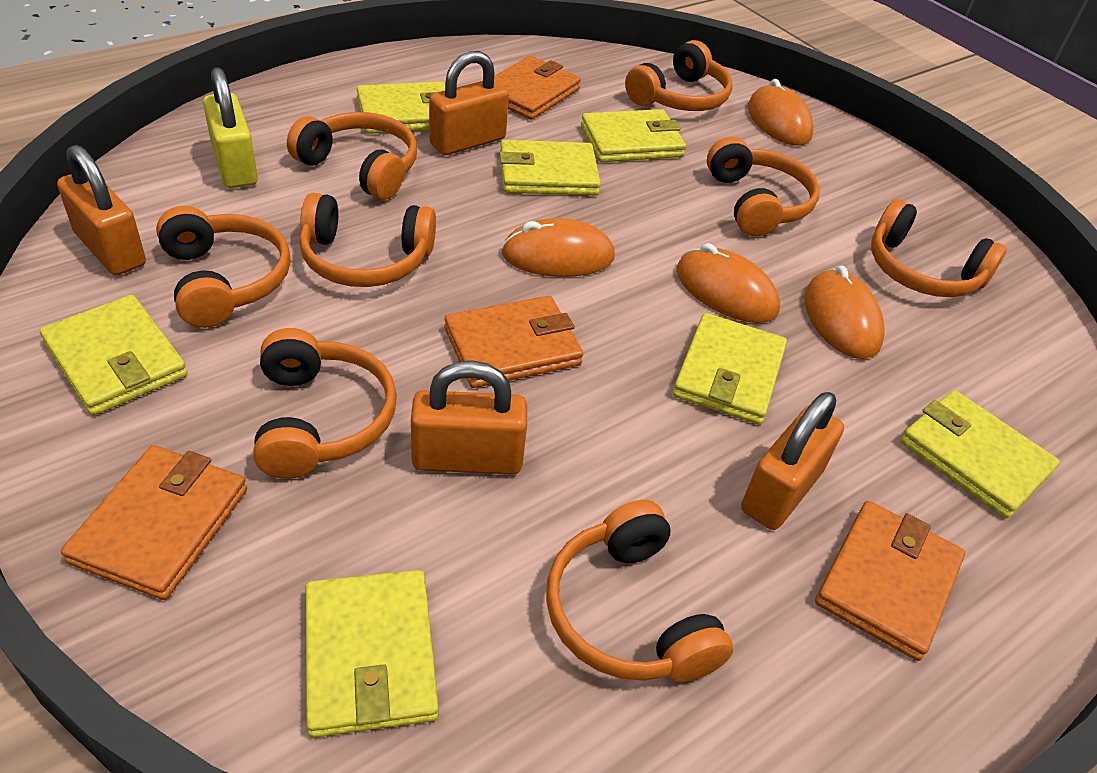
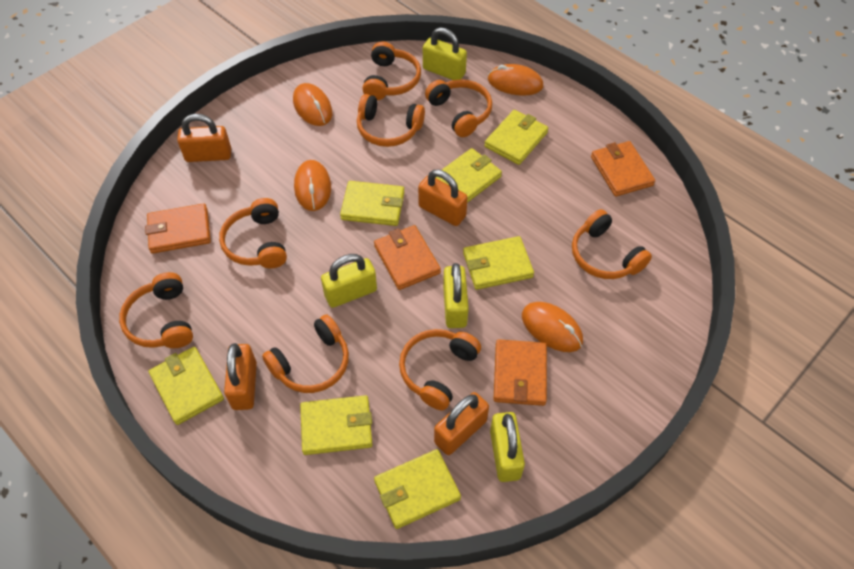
yellow padlock: 1 -> 4

